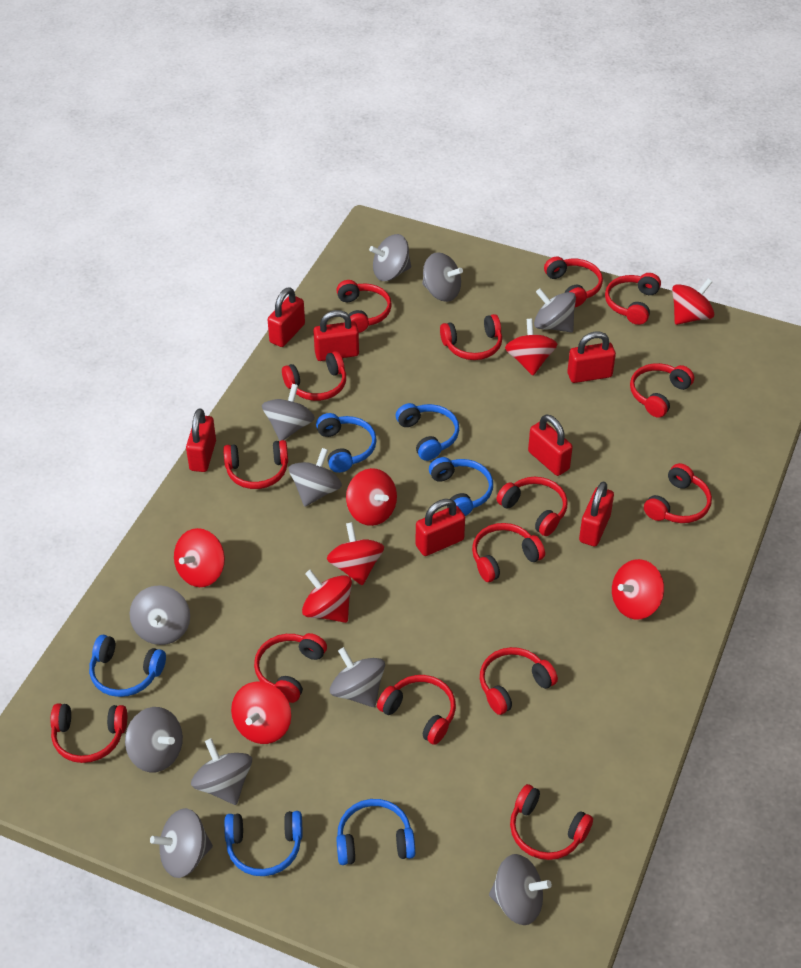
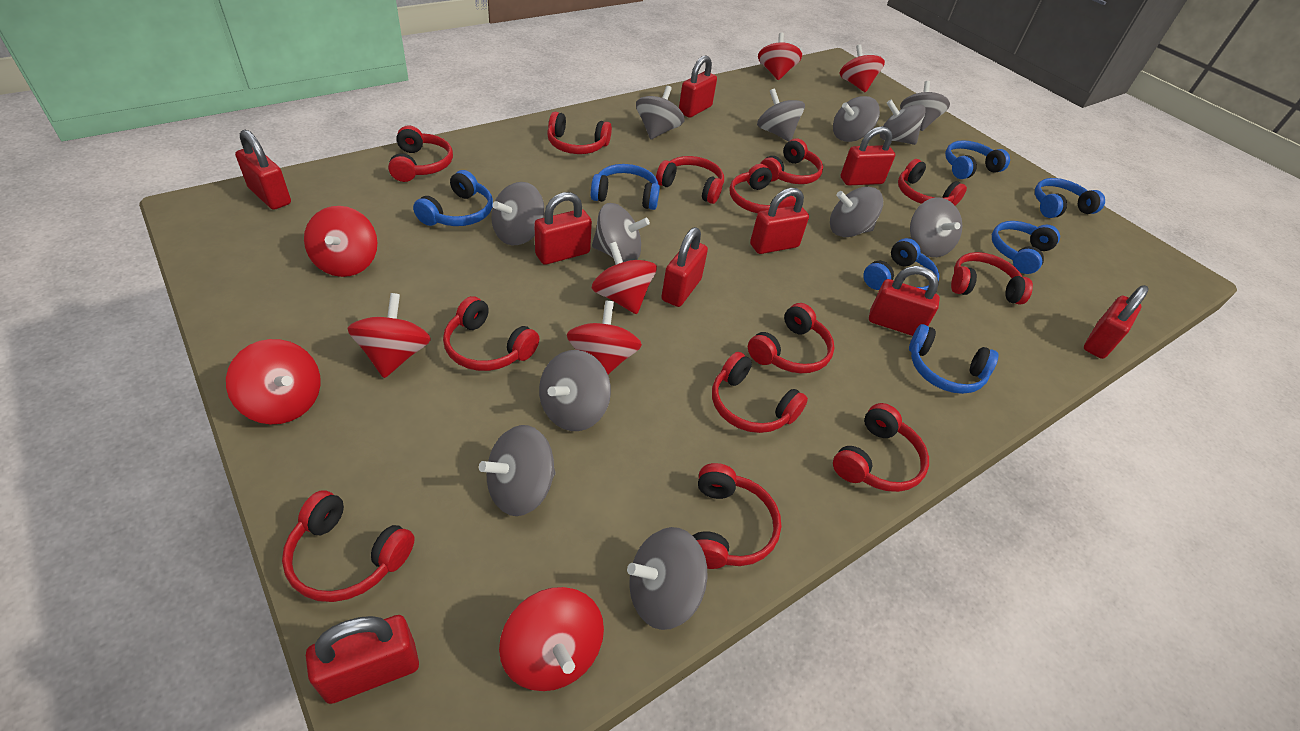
blue headphones: 6 -> 7
grey spinning top: 11 -> 12
red headphones: 15 -> 13
red padlock: 7 -> 9

